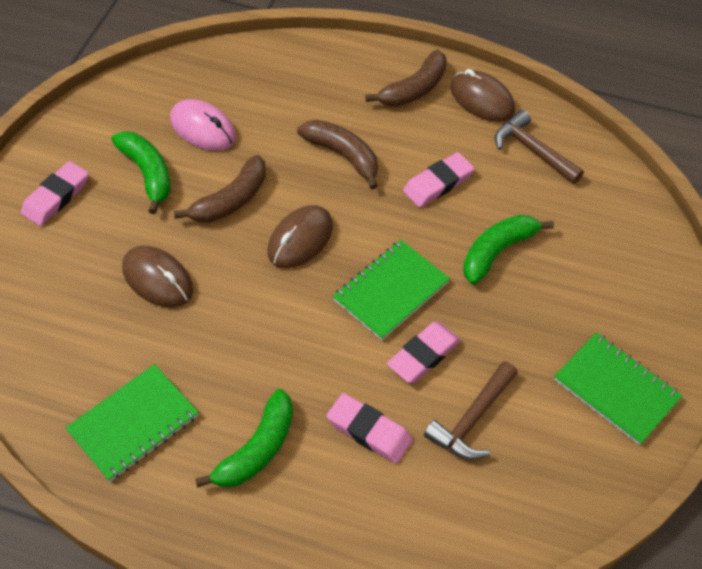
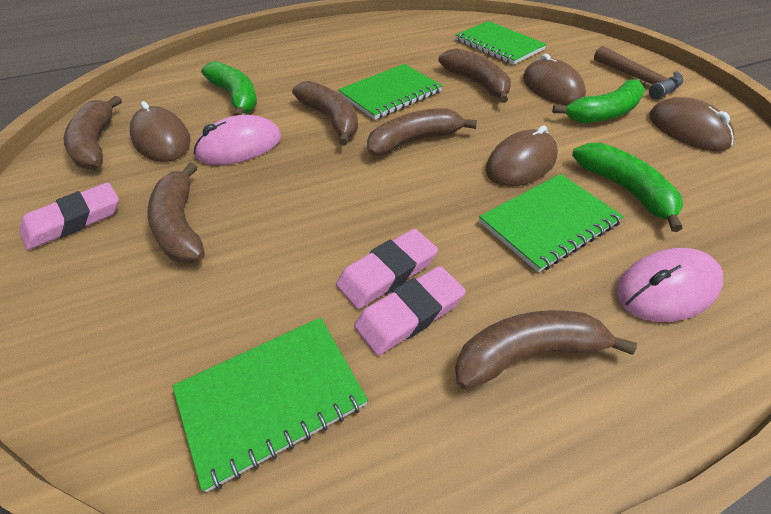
brown banana: 3 -> 6
brown hammer: 2 -> 1
brown mouse: 3 -> 4
green notebook: 3 -> 4
pink eraser: 4 -> 3
pink mouse: 1 -> 2

